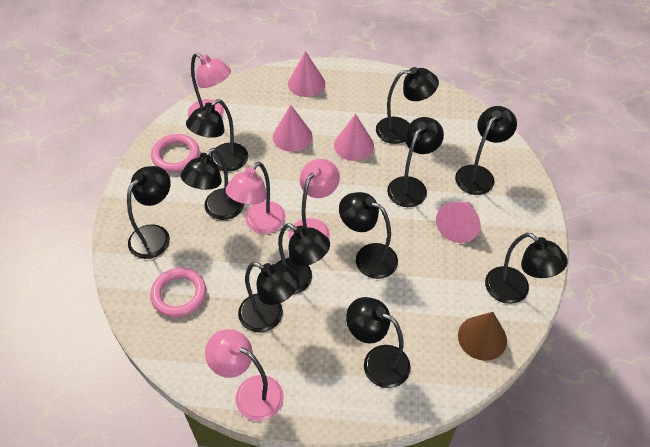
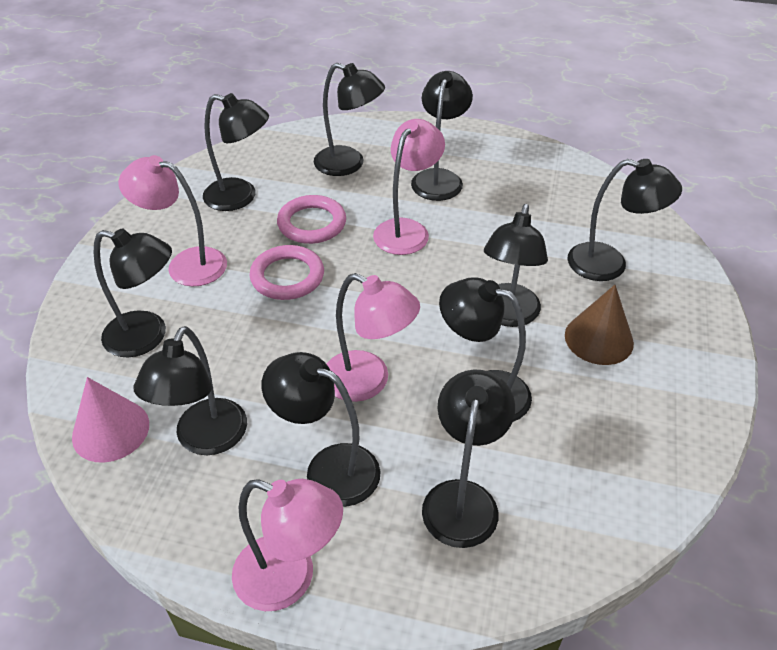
black lamp: 11 -> 10
pink cone: 4 -> 1

